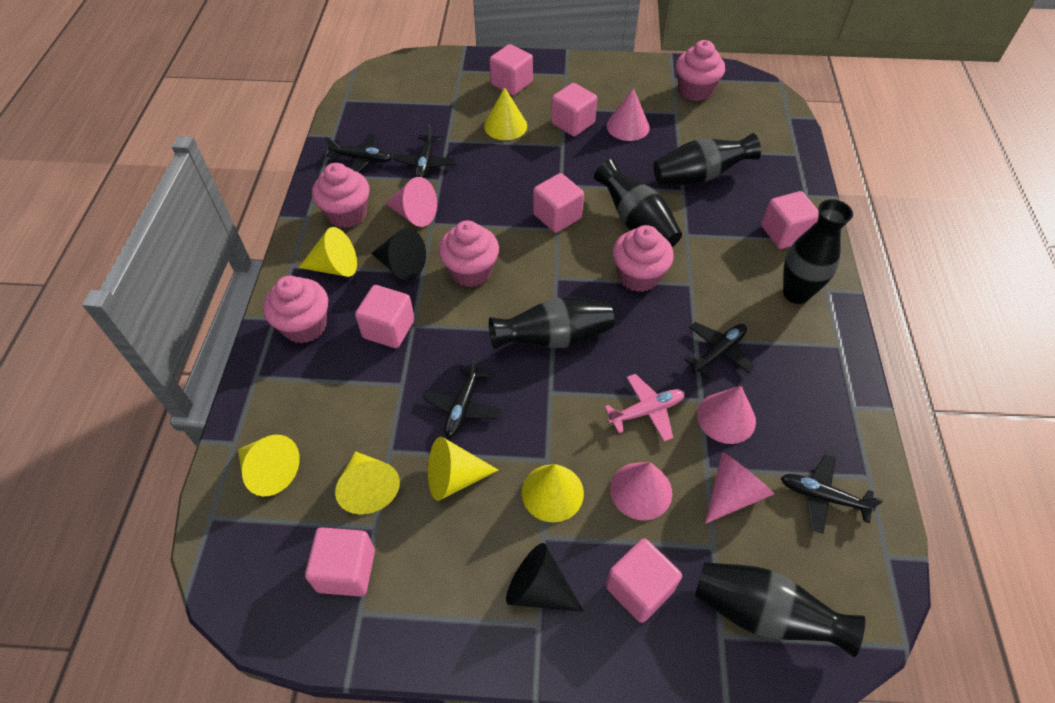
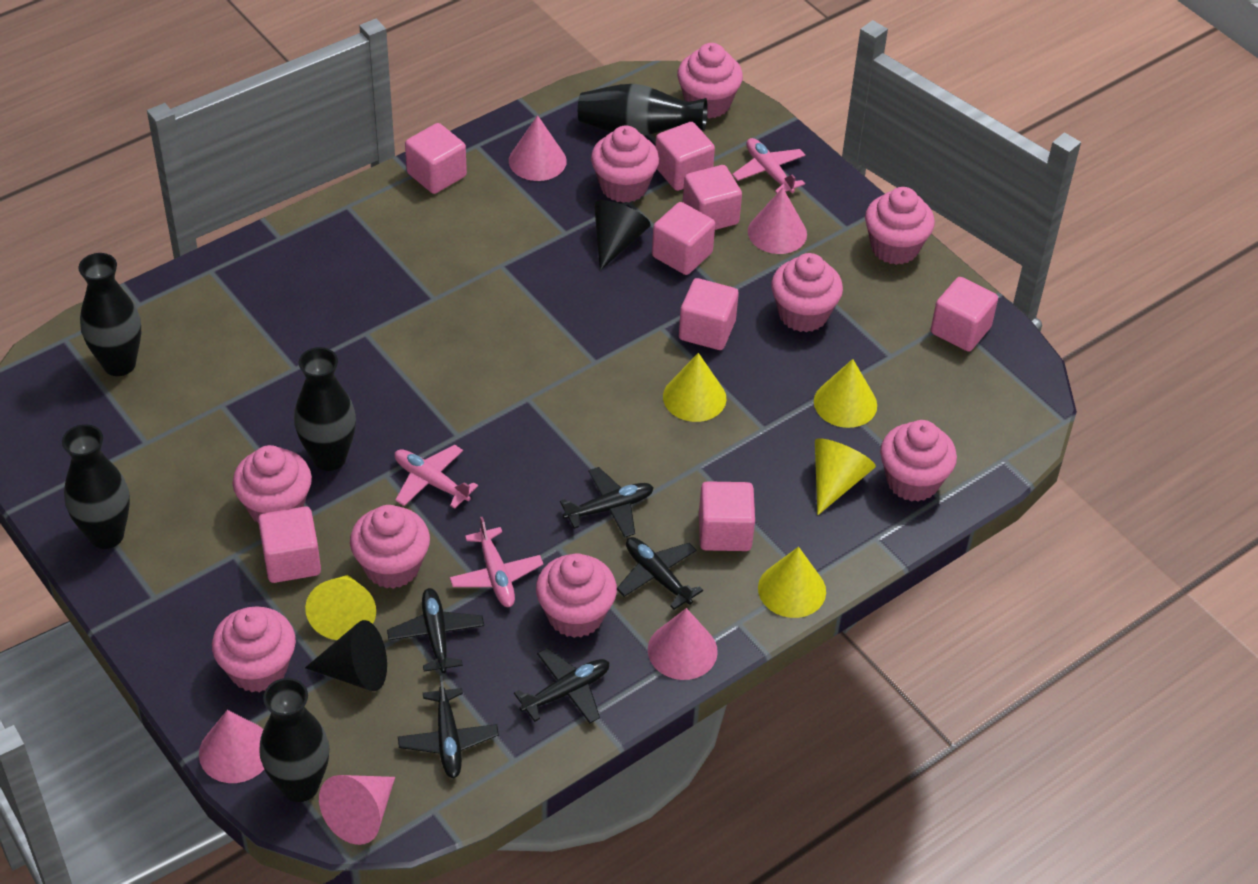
pink cube: 7 -> 8
pink cupcake: 5 -> 9
pink plane: 1 -> 3
yellow cone: 6 -> 5

